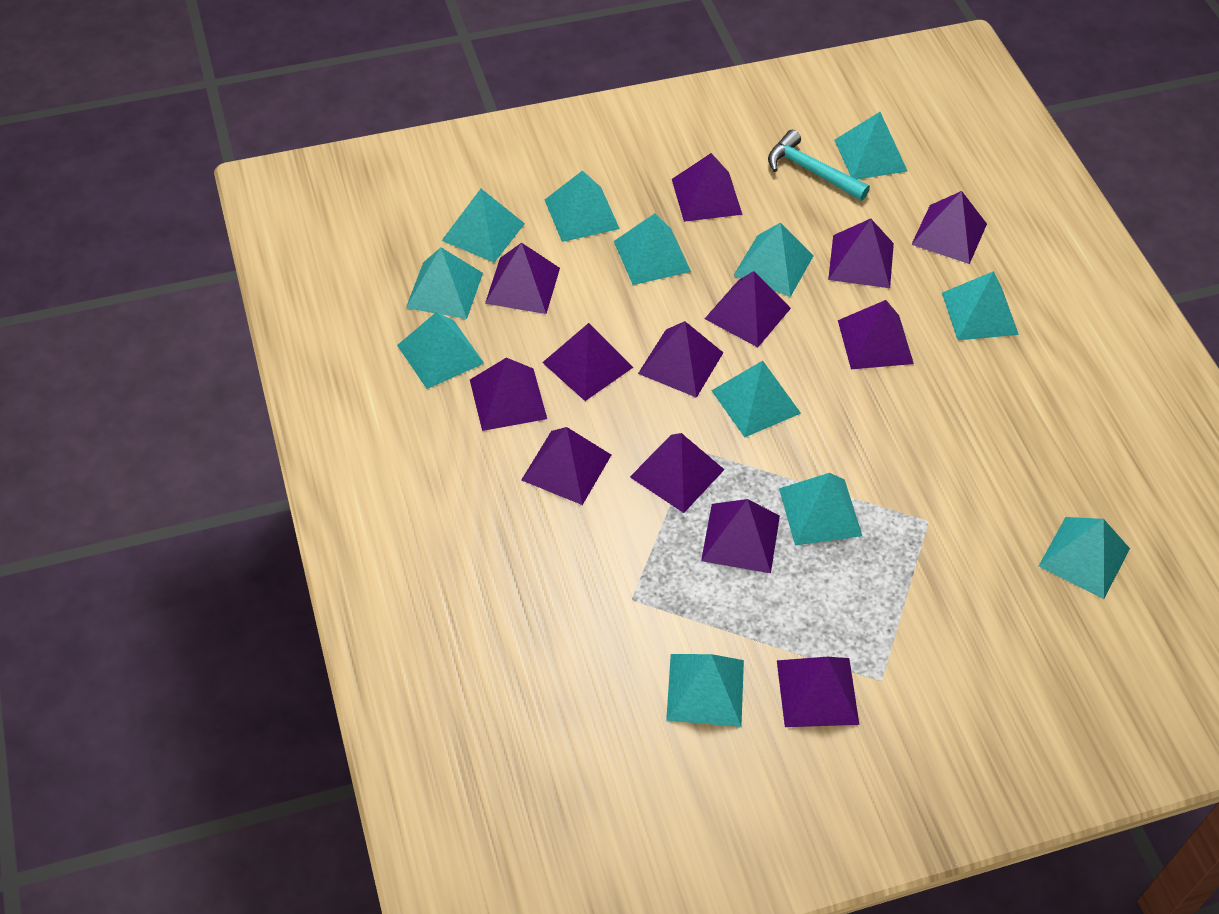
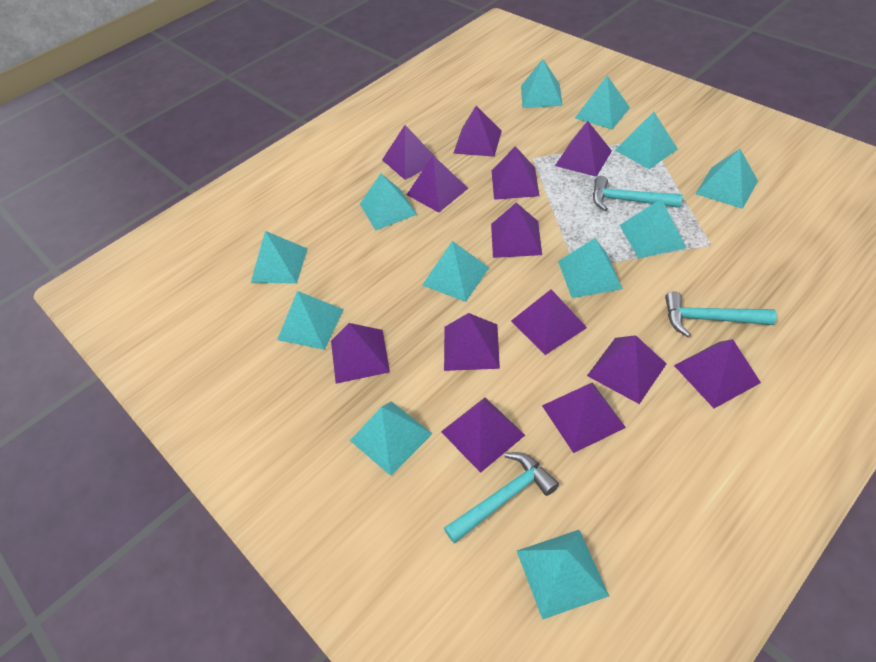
turquoise hammer: 1 -> 3

